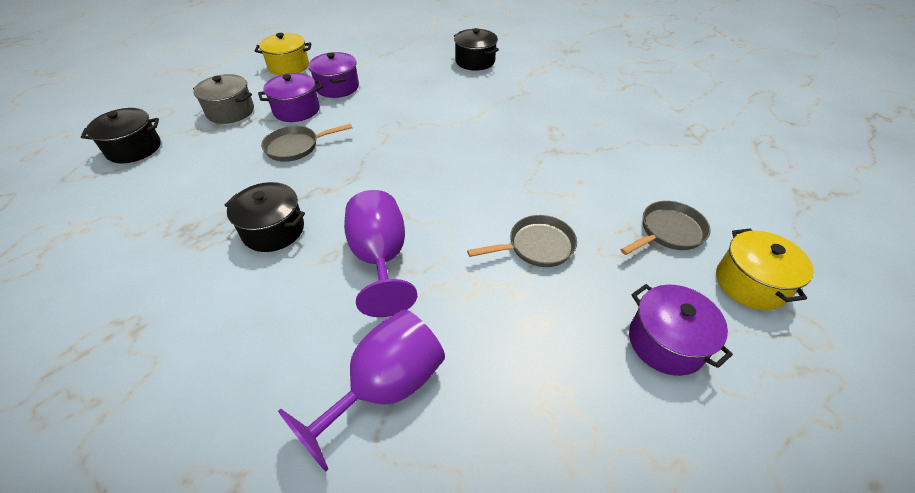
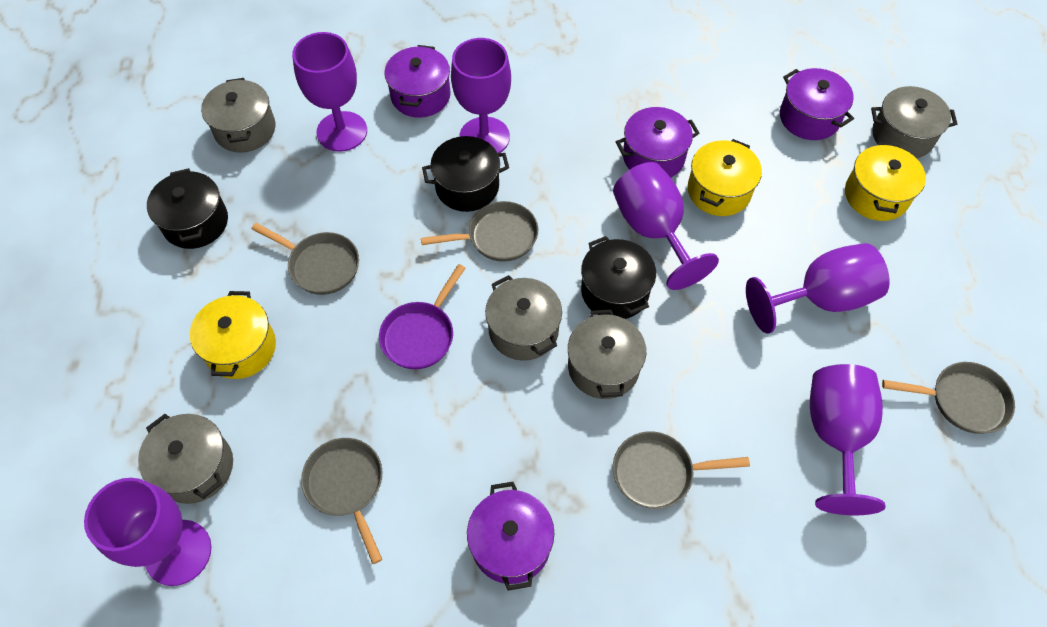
grey pan: 3 -> 5
grey pot: 1 -> 5
purple goblet: 2 -> 6
purple pan: 0 -> 1
purple pot: 3 -> 4
yellow pot: 2 -> 3

